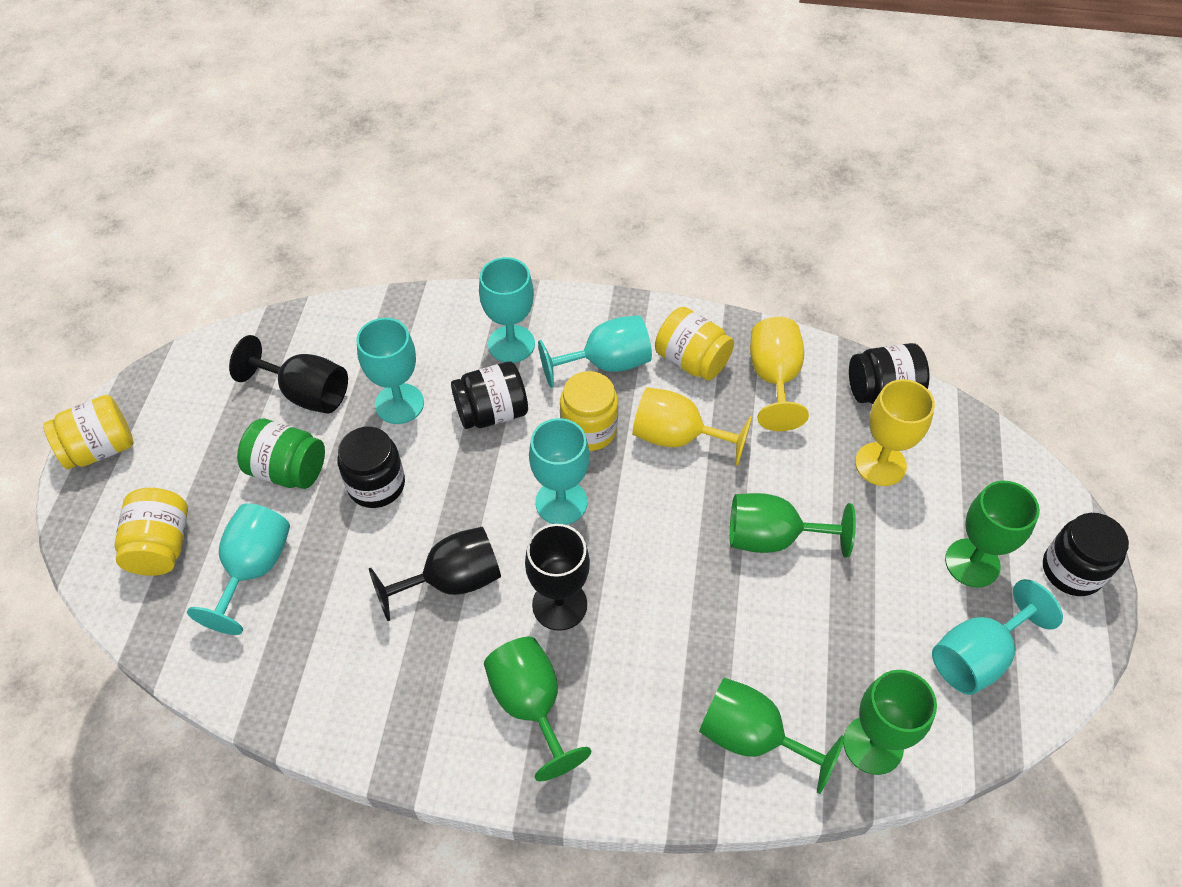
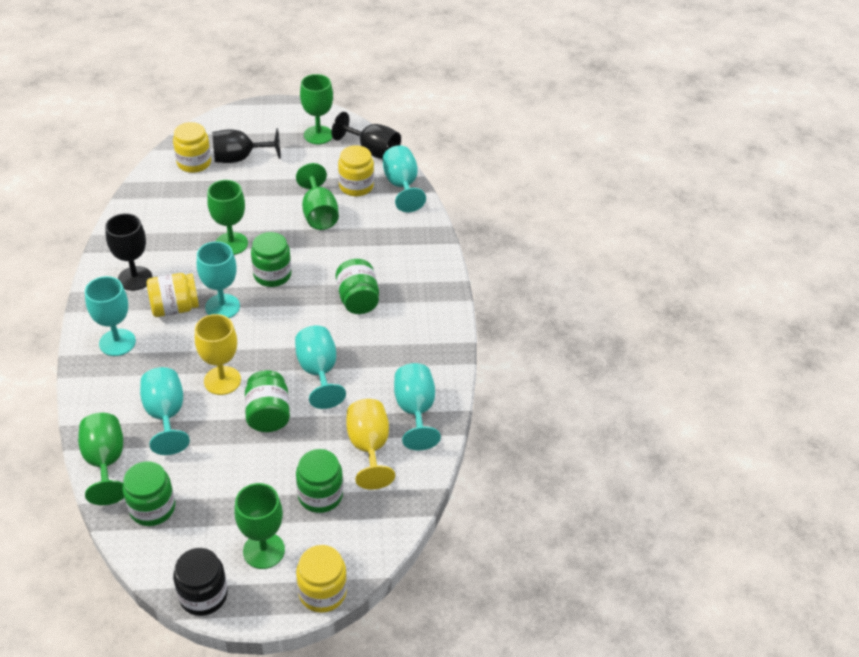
black jar: 4 -> 1
green jar: 1 -> 5
yellow goblet: 3 -> 2

